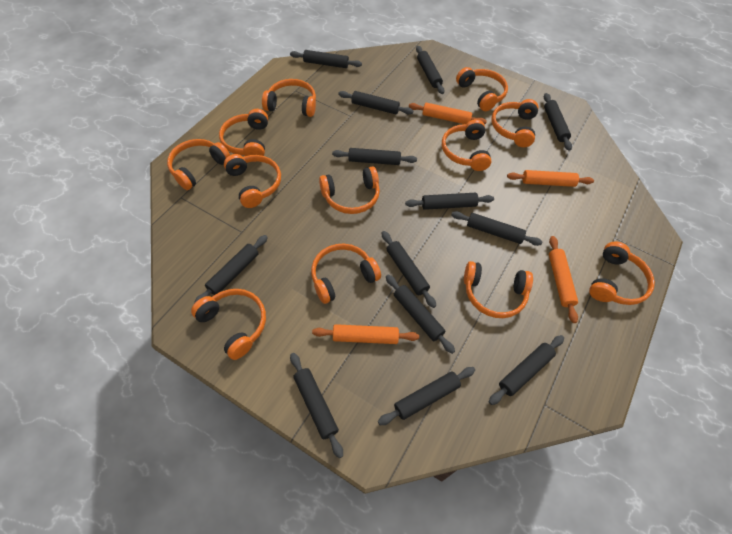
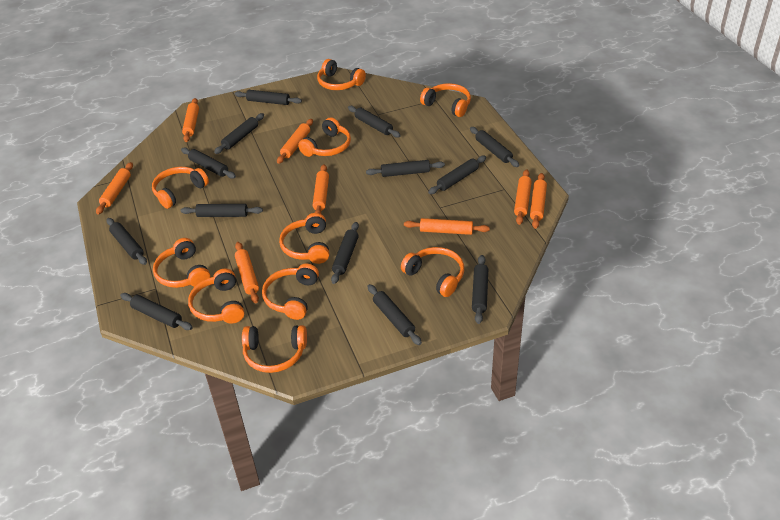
orange headphones: 12 -> 10
orange rolling pin: 4 -> 8

